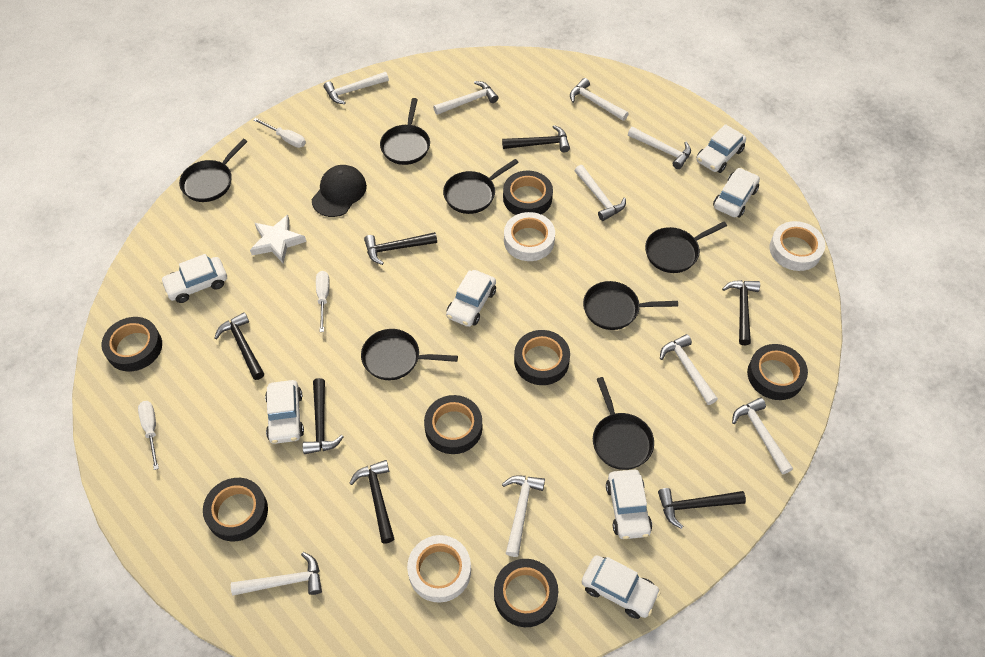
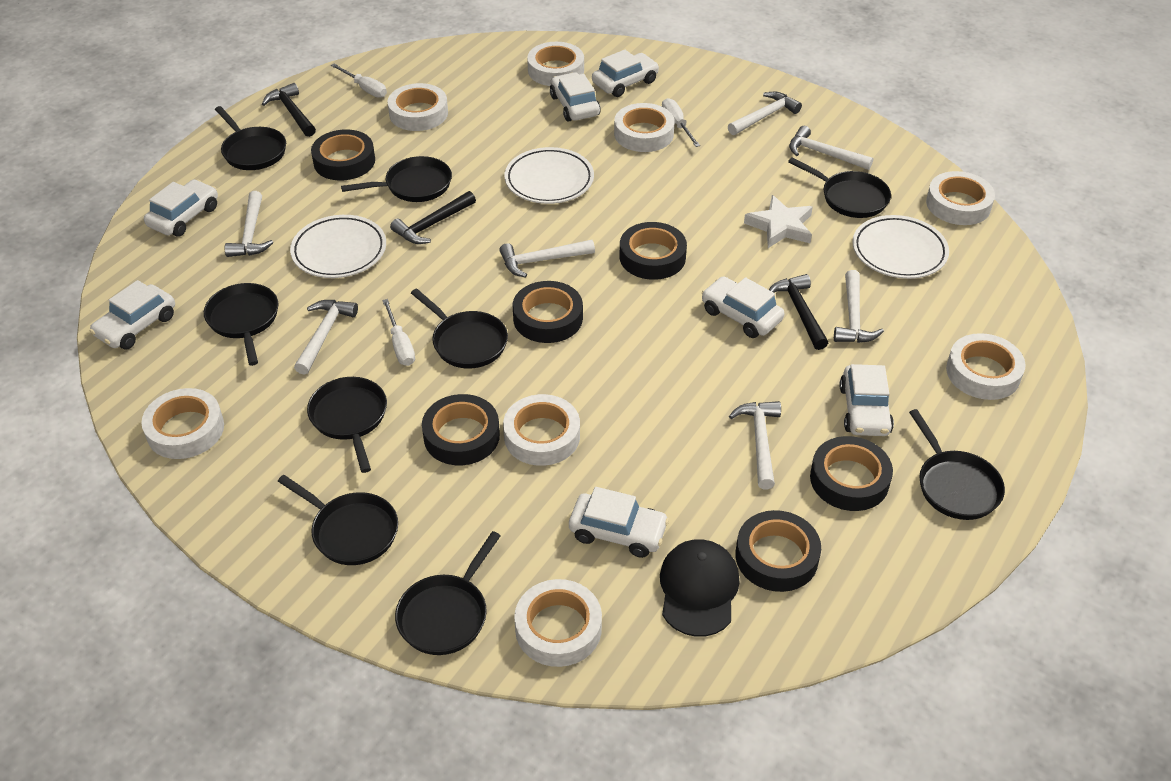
black hammer: 7 -> 3
black pan: 7 -> 9
black tape: 7 -> 6
white hammer: 9 -> 7
white plate: 0 -> 3
white tape: 3 -> 8

